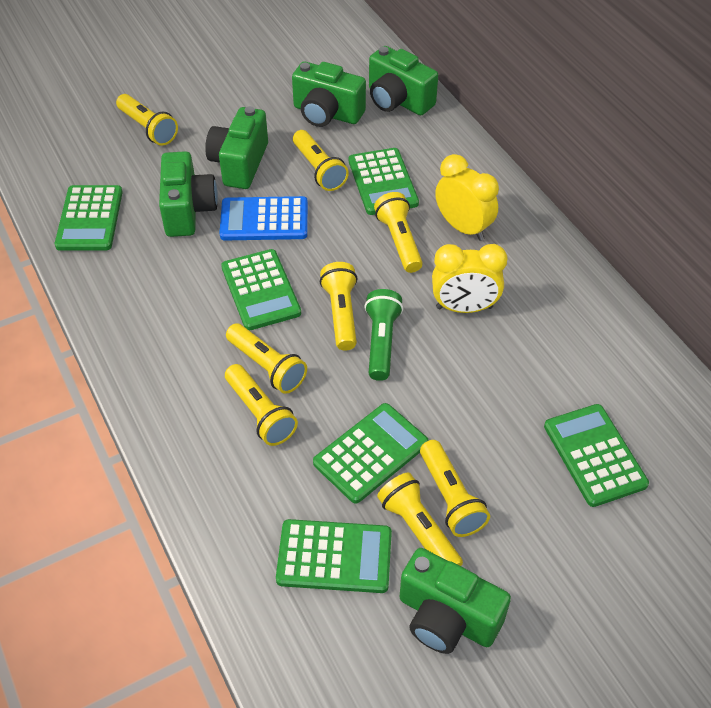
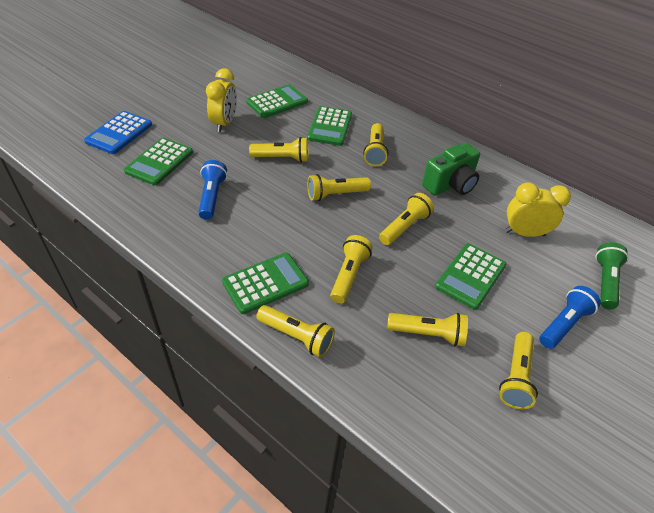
blue flashlight: 0 -> 2
green calculator: 6 -> 5
green camera: 5 -> 1

